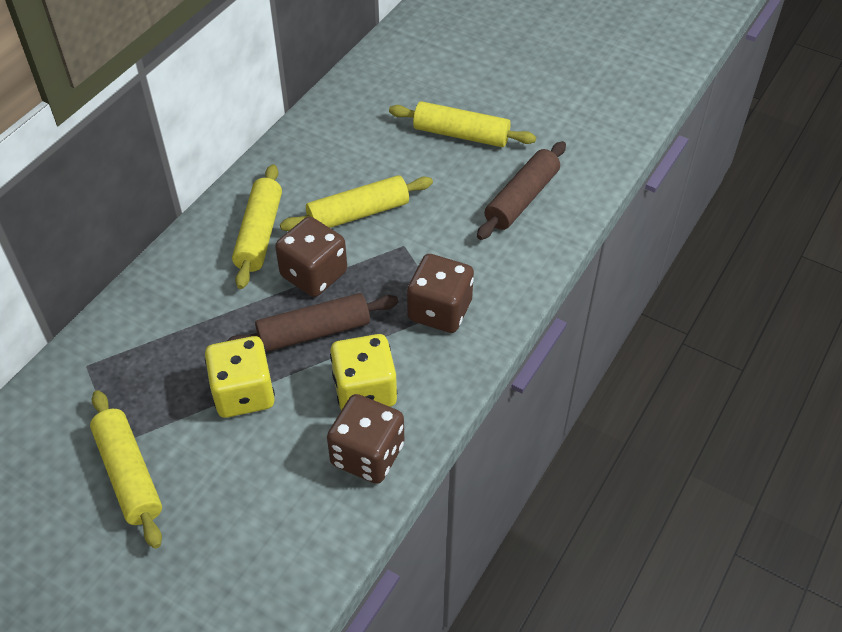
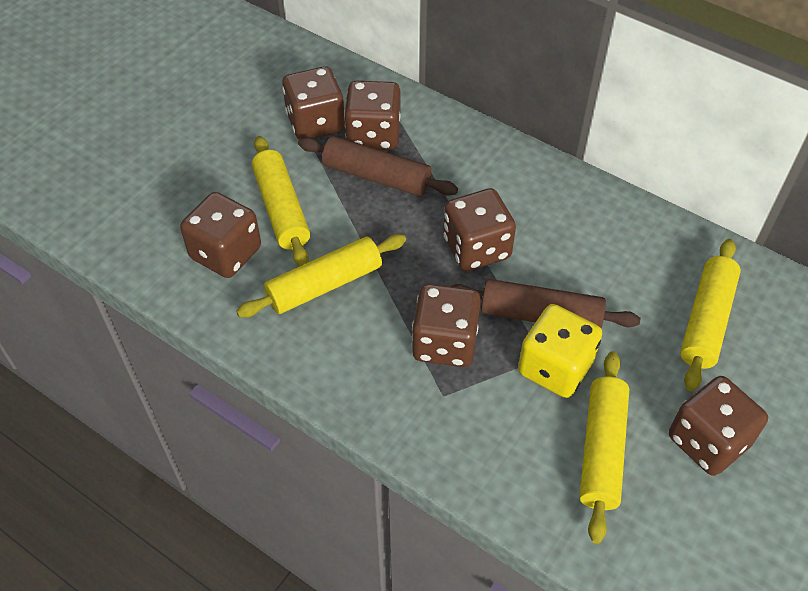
brown dice: 3 -> 6
yellow dice: 2 -> 1

